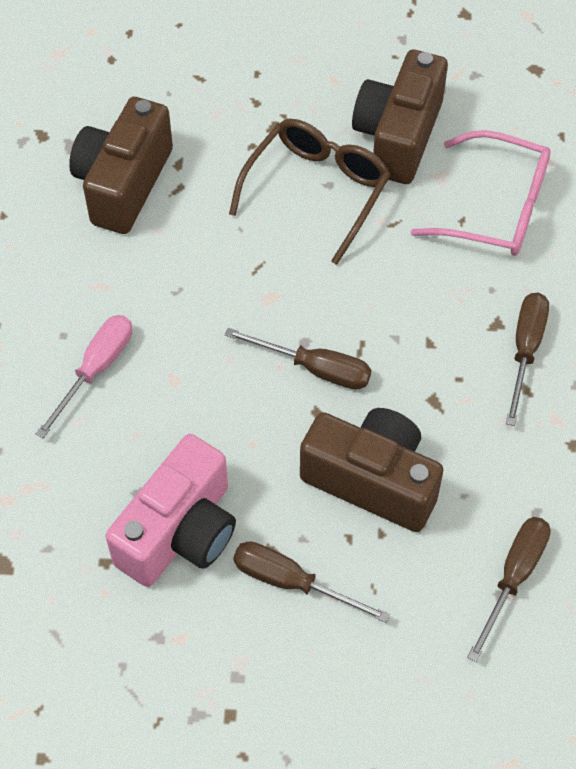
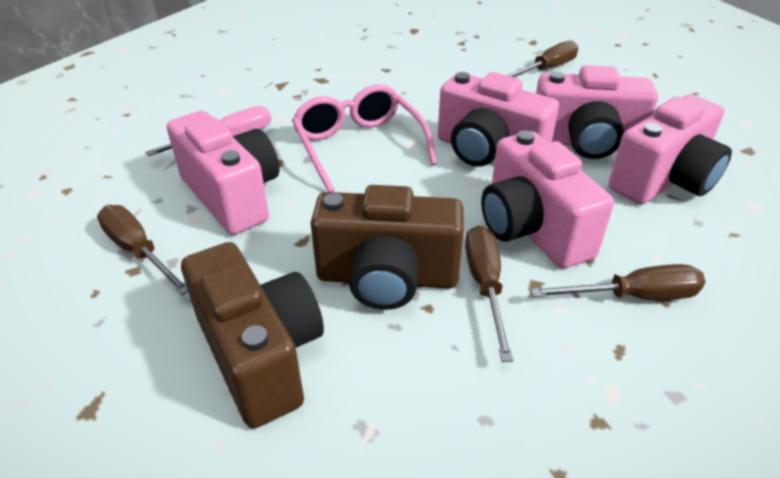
brown camera: 3 -> 2
brown glasses: 1 -> 0
pink camera: 1 -> 5

